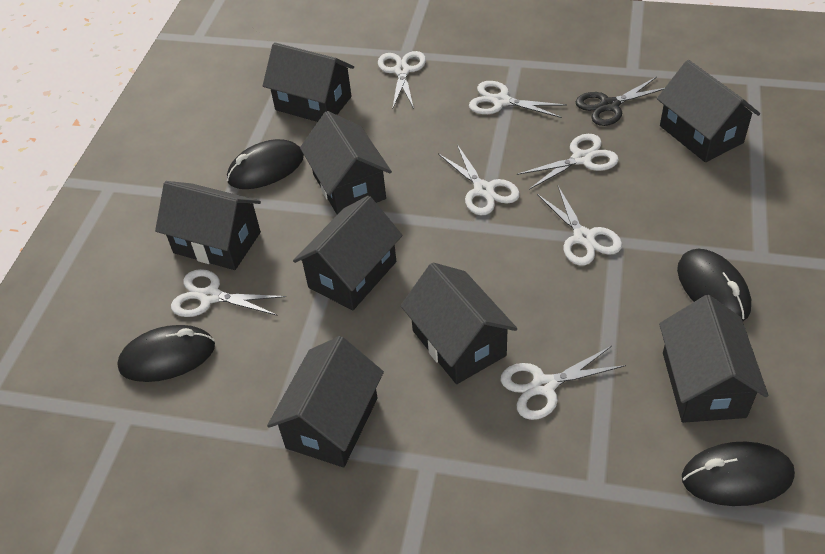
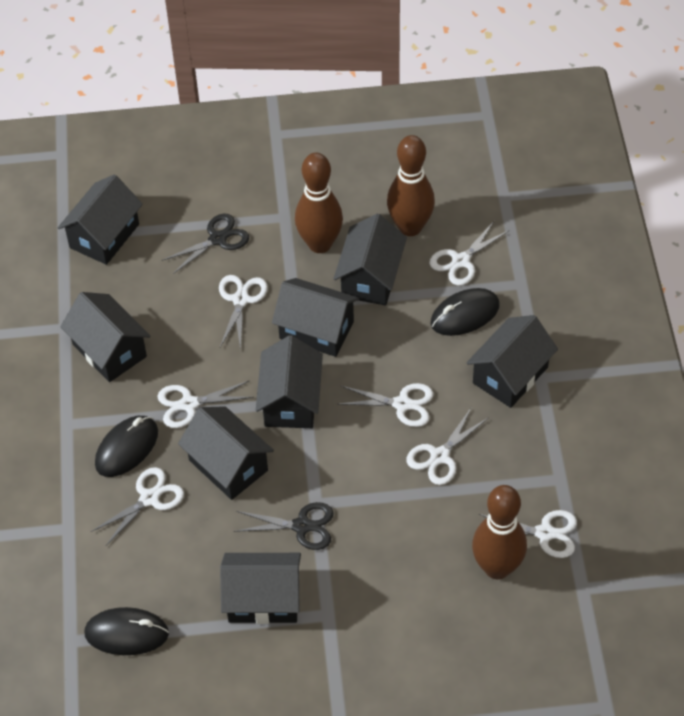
black mouse: 4 -> 3
black scissors: 1 -> 2
brown bowling pin: 0 -> 3

